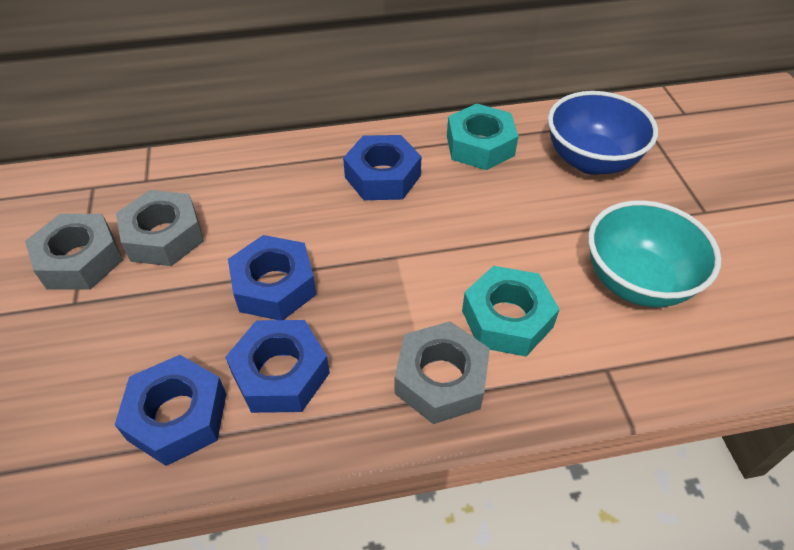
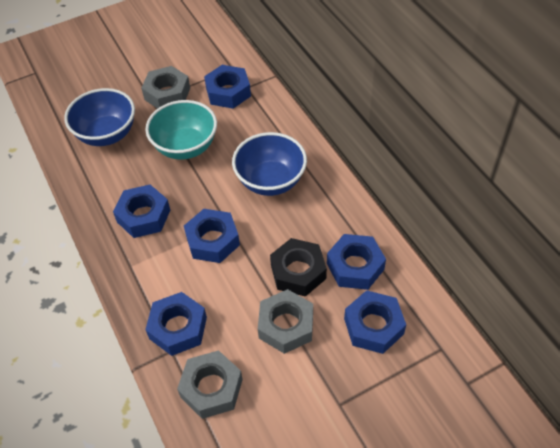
black nut: 0 -> 1
blue bowl: 1 -> 2
blue nut: 4 -> 6
turquoise nut: 2 -> 0

